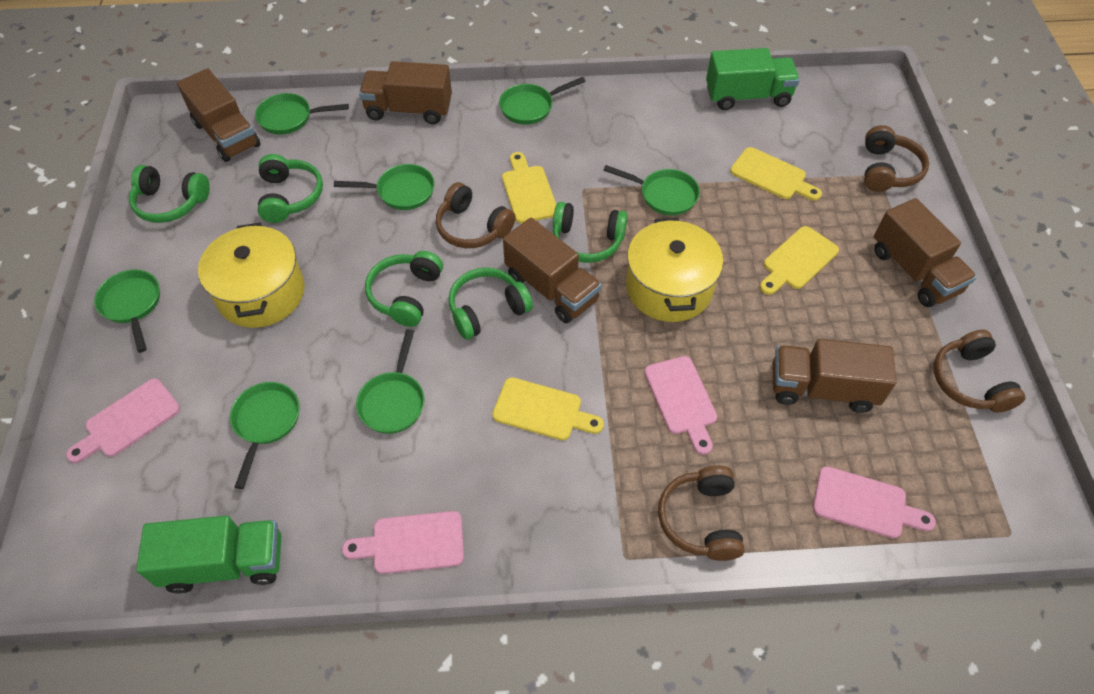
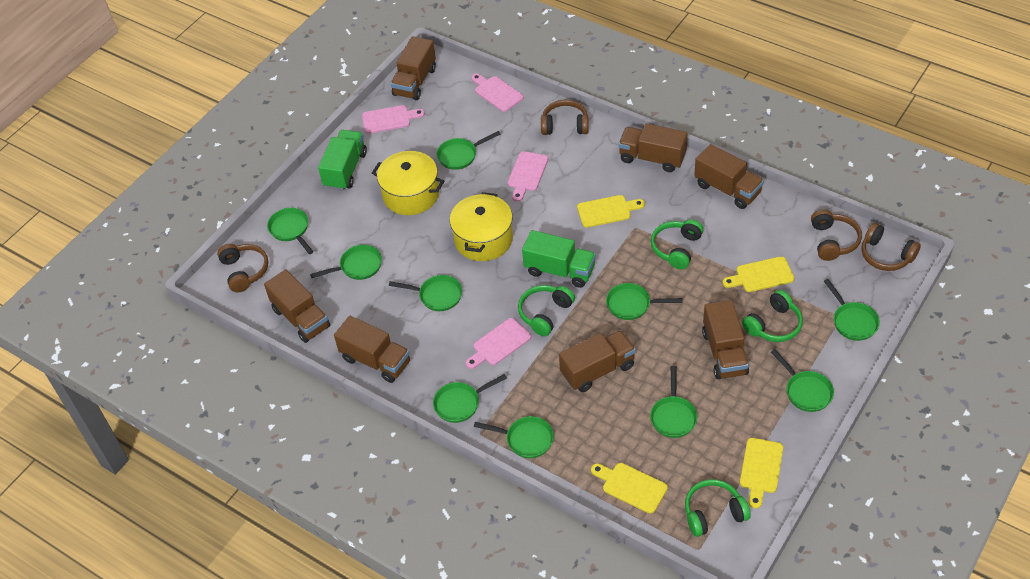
brown truck: 5 -> 7
green headphones: 5 -> 4
green pan: 7 -> 10

